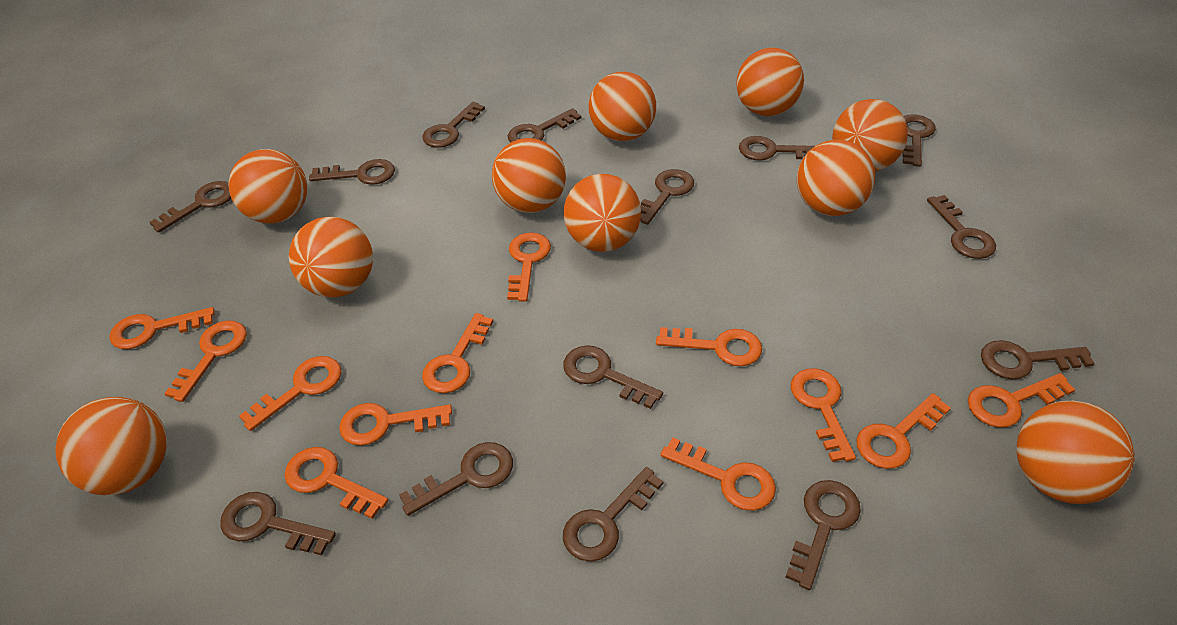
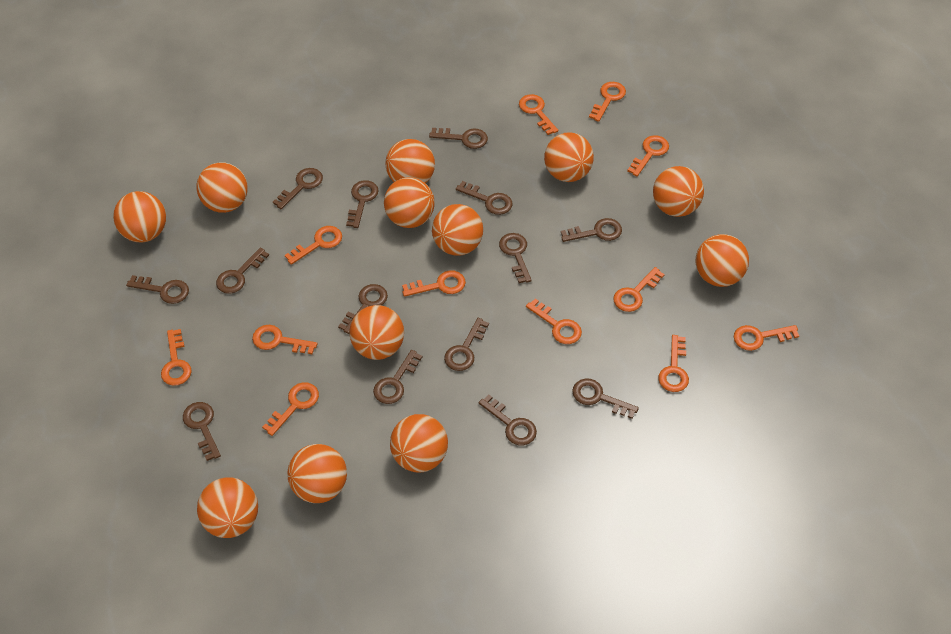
orange ball: 10 -> 12

